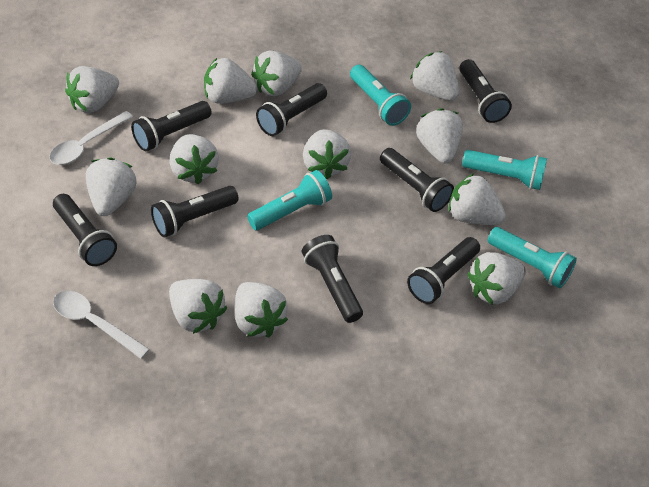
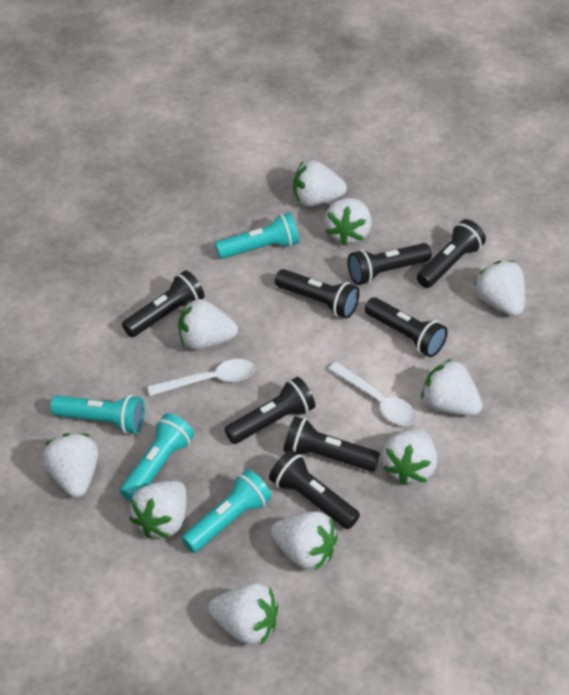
white strawberry: 12 -> 10

